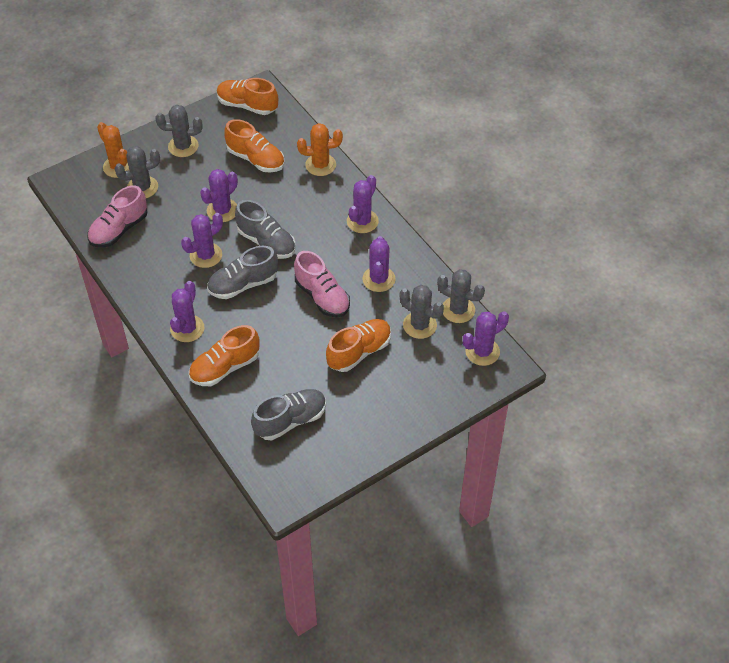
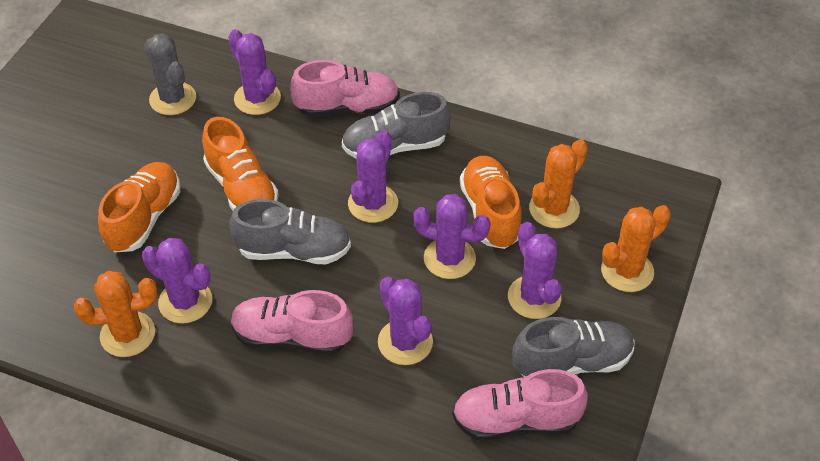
grey cactus: 4 -> 1
orange cactus: 2 -> 3
orange shoe: 4 -> 3
pink shoe: 2 -> 3

